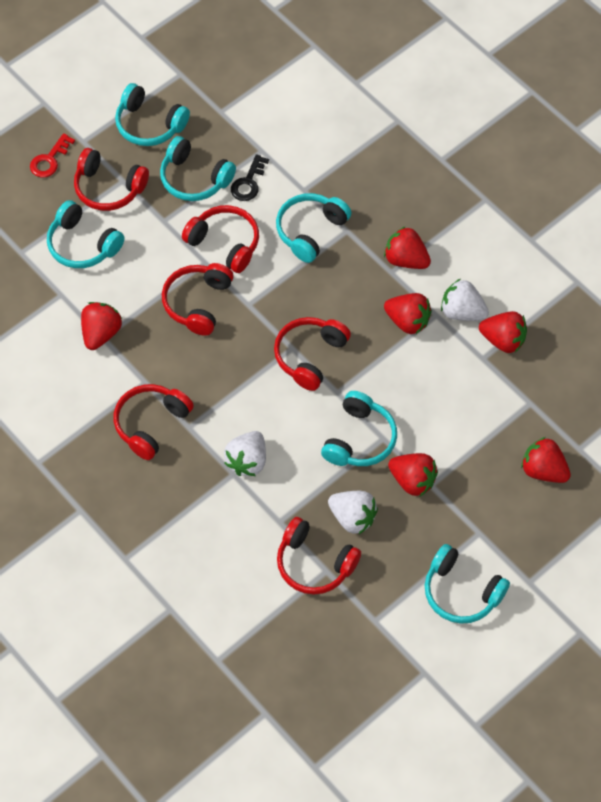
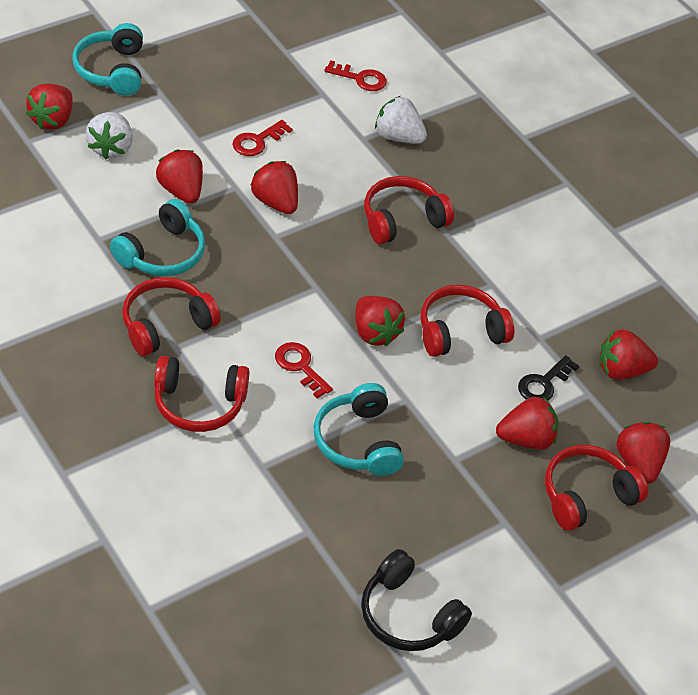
black headphones: 0 -> 1
red headphones: 6 -> 5
red key: 1 -> 3
red strawberry: 6 -> 7
turquoise headphones: 6 -> 3
white strawberry: 3 -> 2

